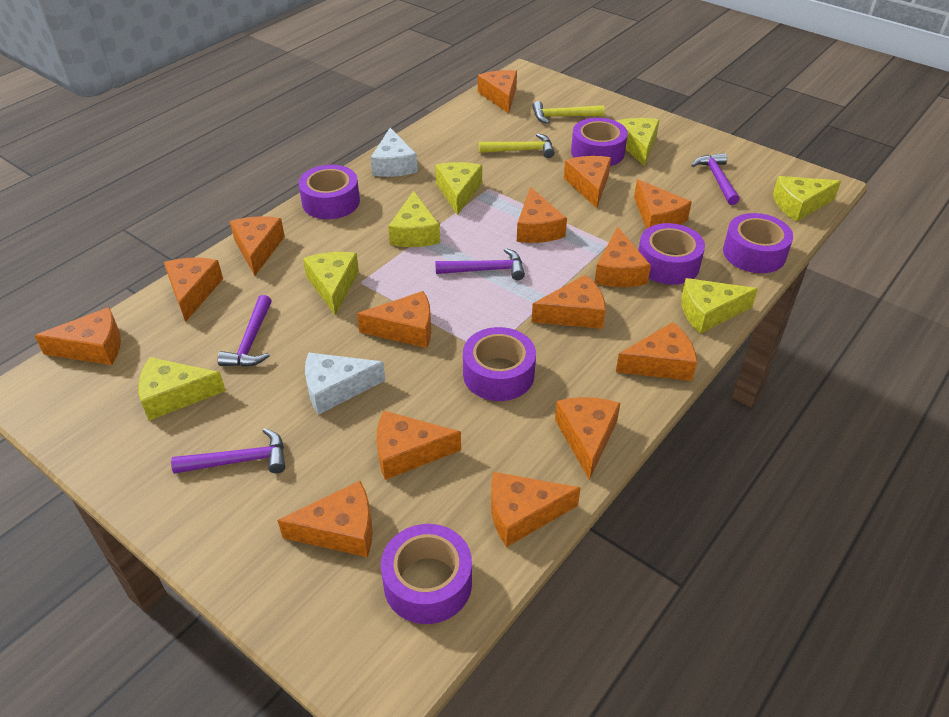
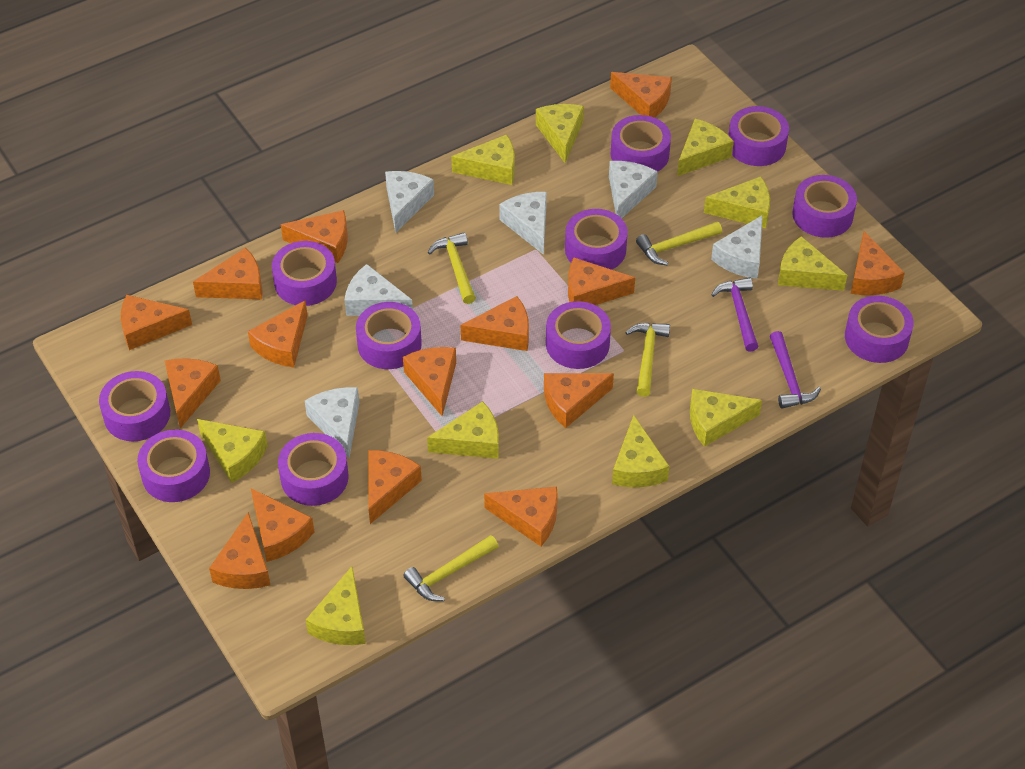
purple hammer: 4 -> 2
purple tape: 6 -> 11
white cheese: 2 -> 6
yellow cheese: 7 -> 10
yellow hammer: 2 -> 4

